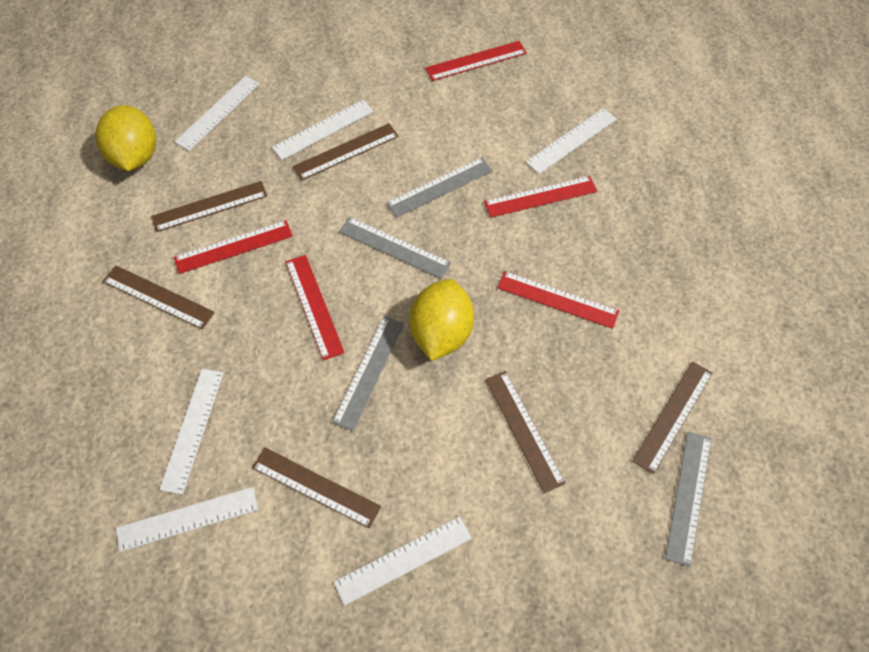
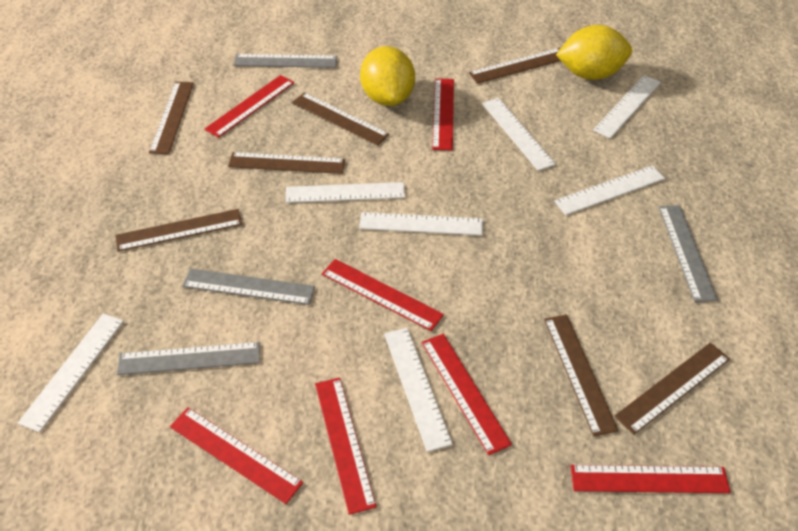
brown ruler: 6 -> 7
red ruler: 5 -> 7
white ruler: 6 -> 7

